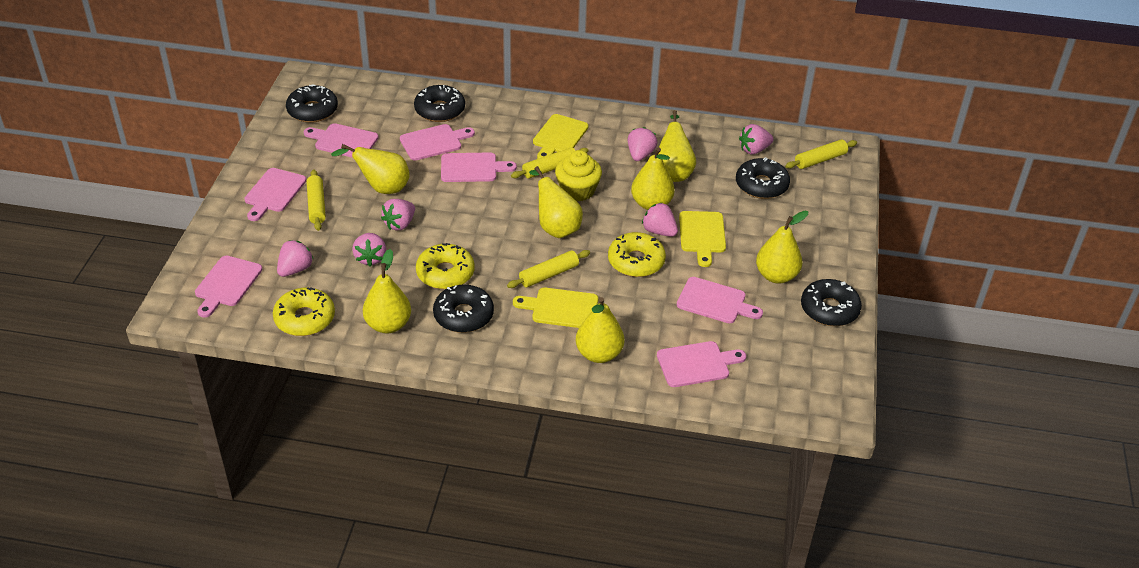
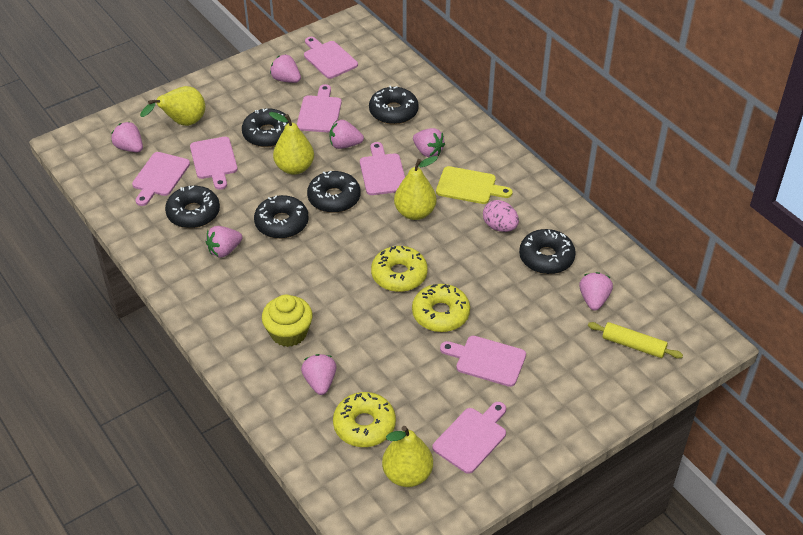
black donut: 5 -> 6
pink egg: 0 -> 1
pink strawberry: 6 -> 7
yellow cutting board: 3 -> 1
yellow pear: 7 -> 4
yellow rolling pin: 4 -> 1

